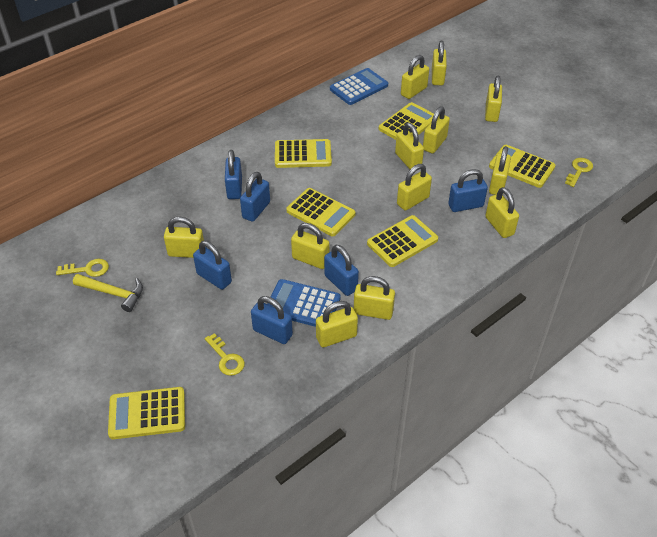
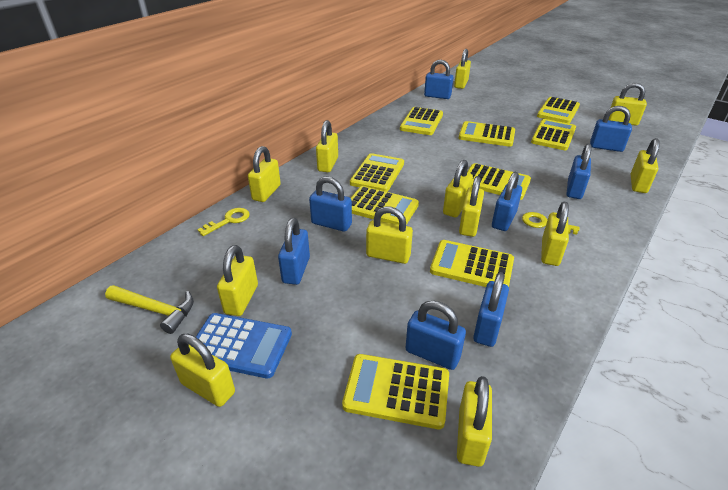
blue calculator: 2 -> 1
blue padlock: 6 -> 8
yellow calculator: 6 -> 9
yellow key: 3 -> 2

